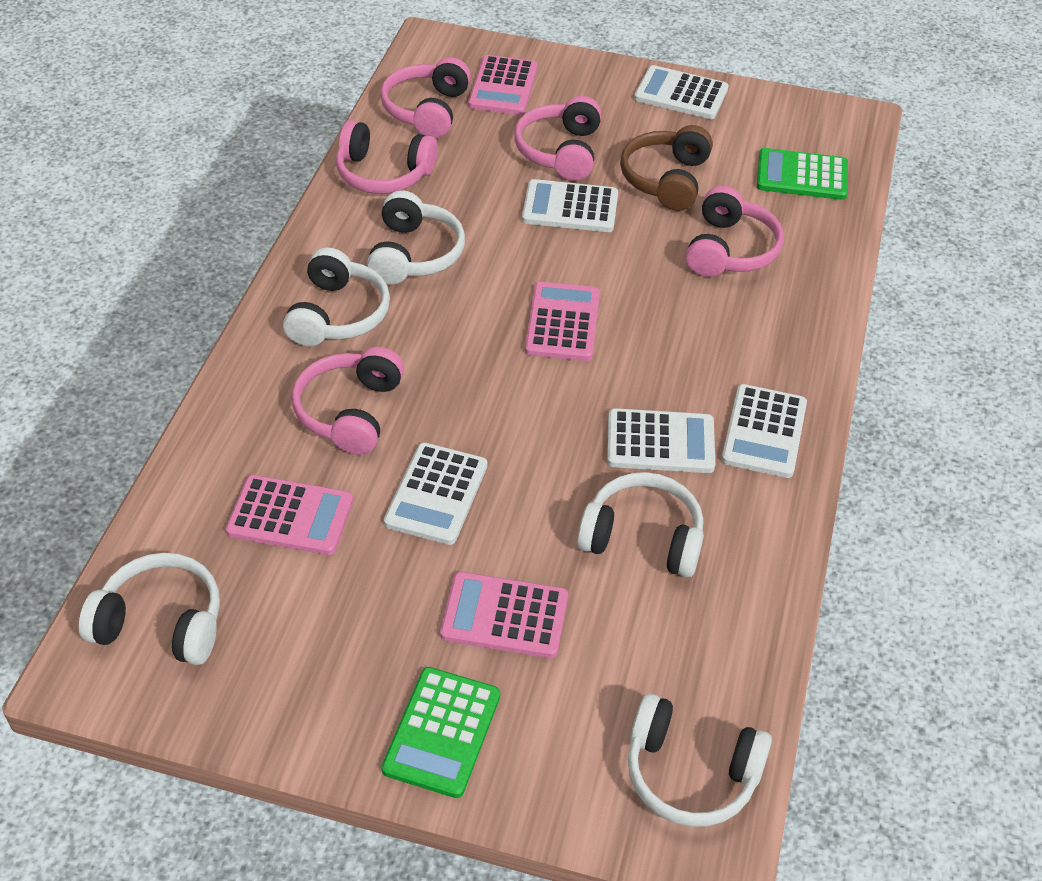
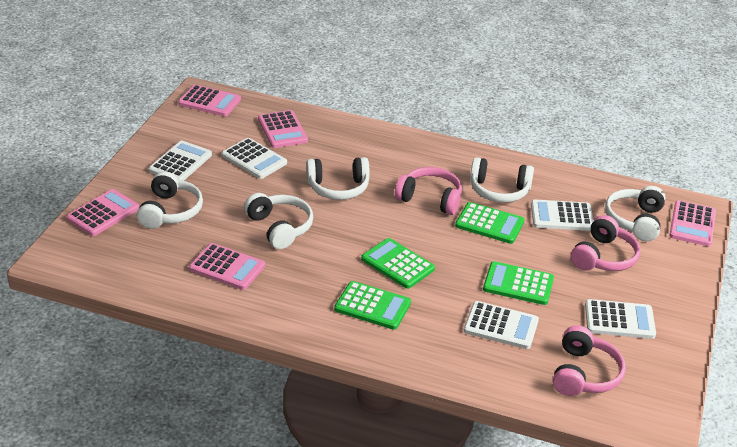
brown headphones: 1 -> 0
green calculator: 2 -> 4
pink calculator: 4 -> 5
pink headphones: 5 -> 3

